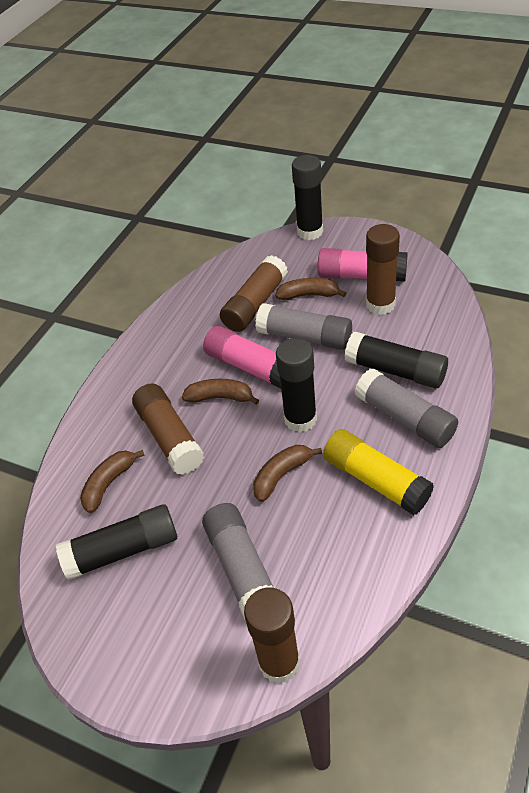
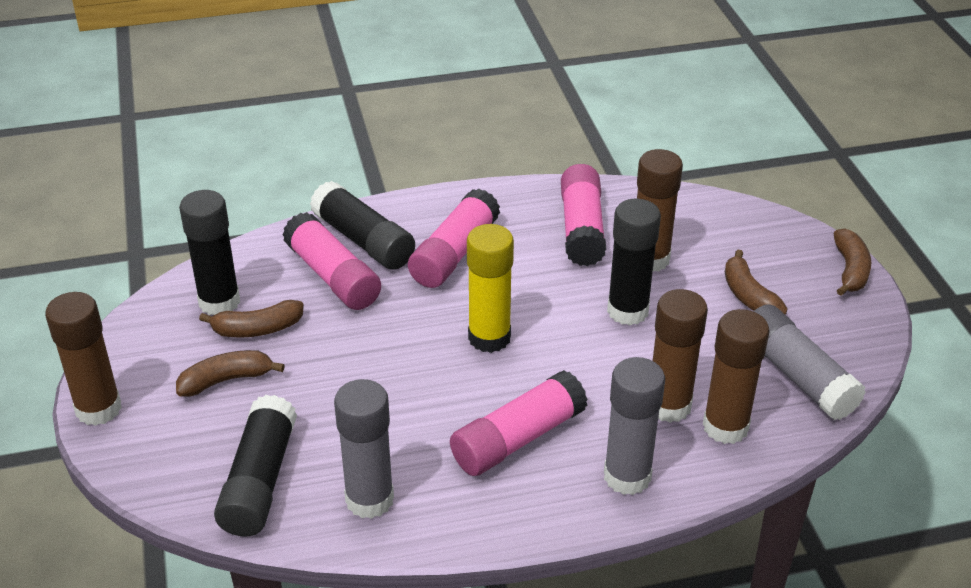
pink glue stick: 2 -> 4

